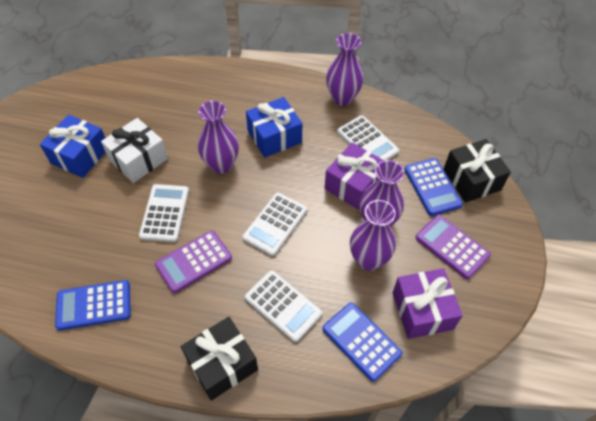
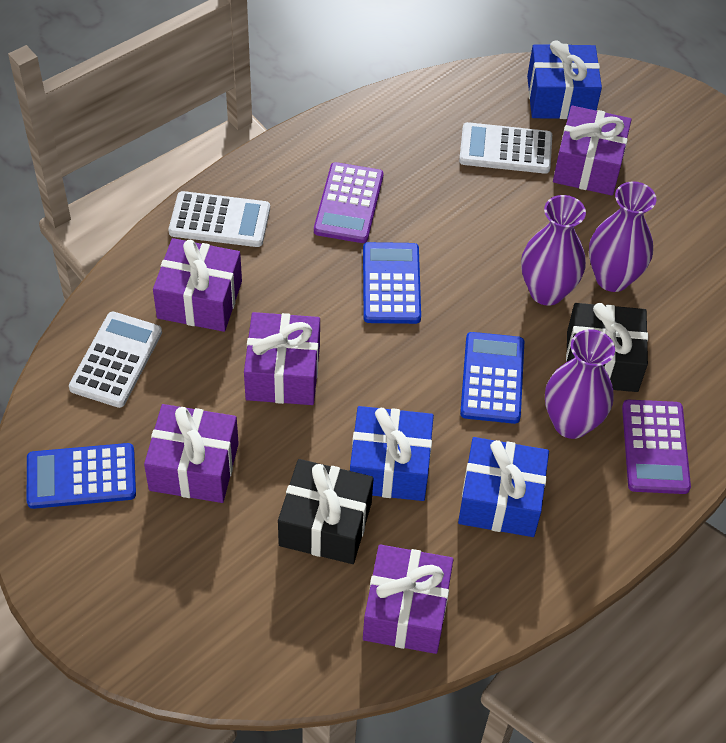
blue gift: 2 -> 3
purple gift: 2 -> 5
purple vase: 4 -> 3
white calculator: 4 -> 3
white gift: 1 -> 0

